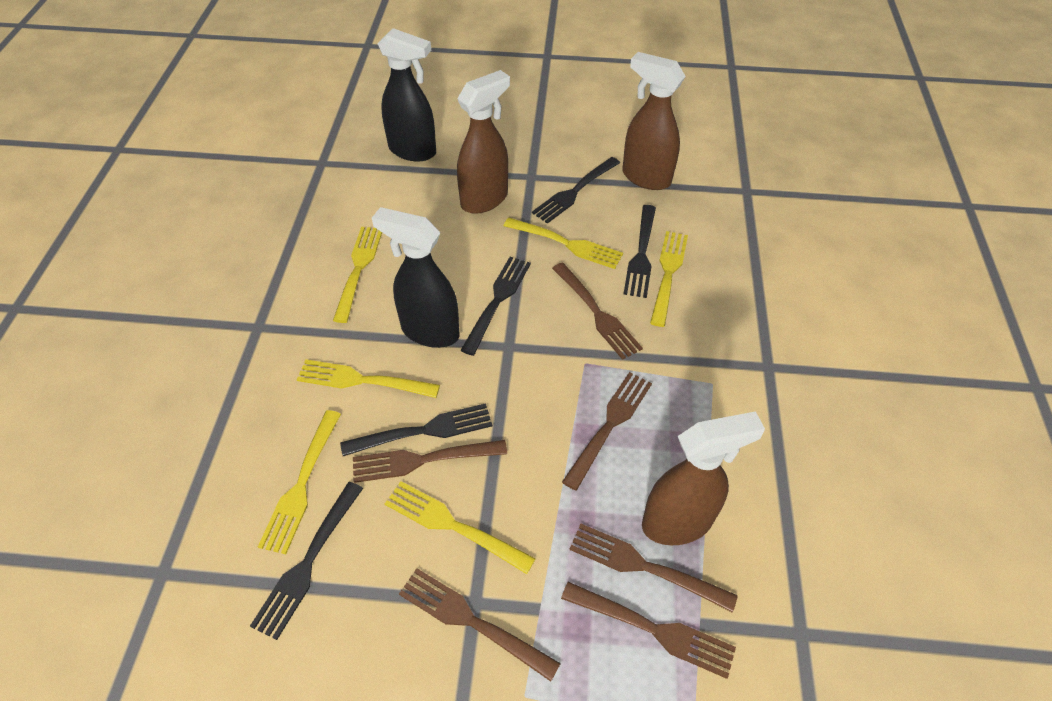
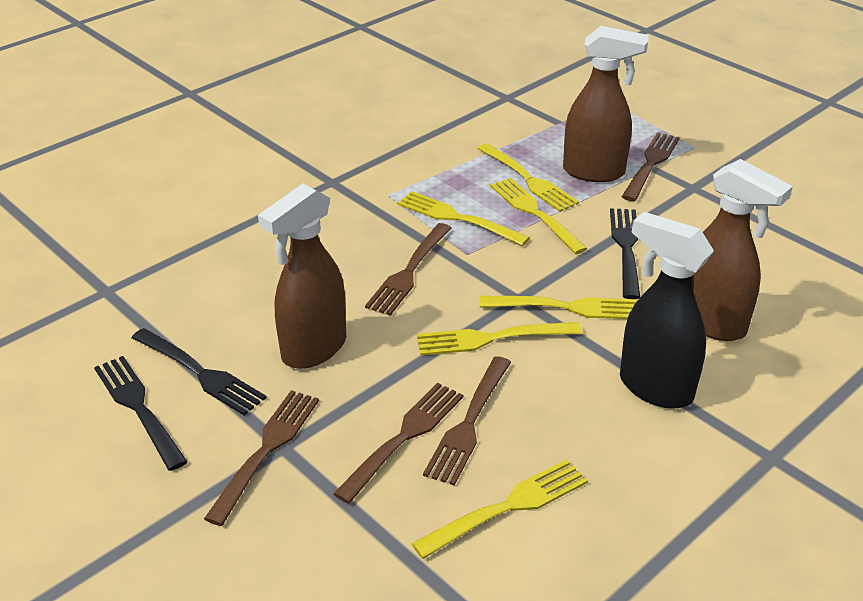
black fork: 5 -> 3
black spray bottle: 2 -> 1
brown fork: 6 -> 5

